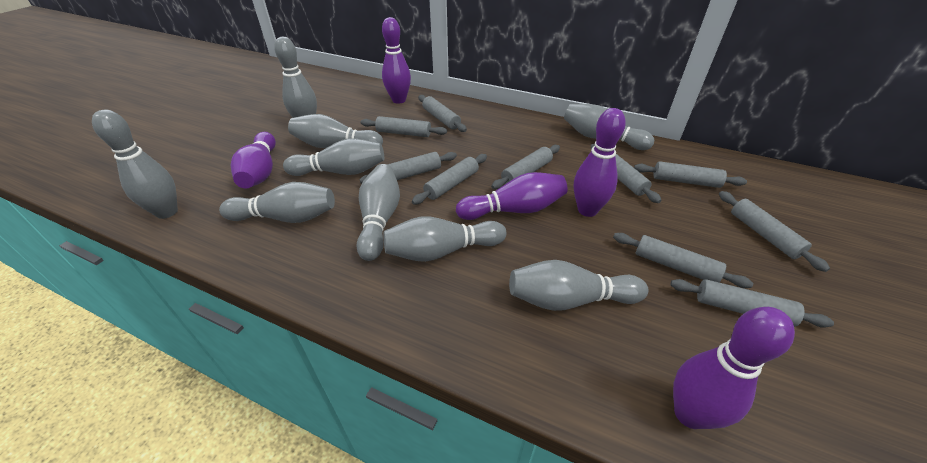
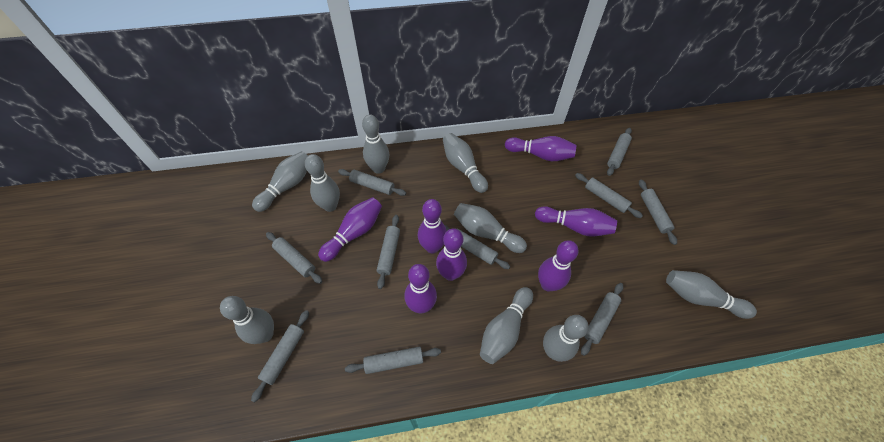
purple bowling pin: 5 -> 7

